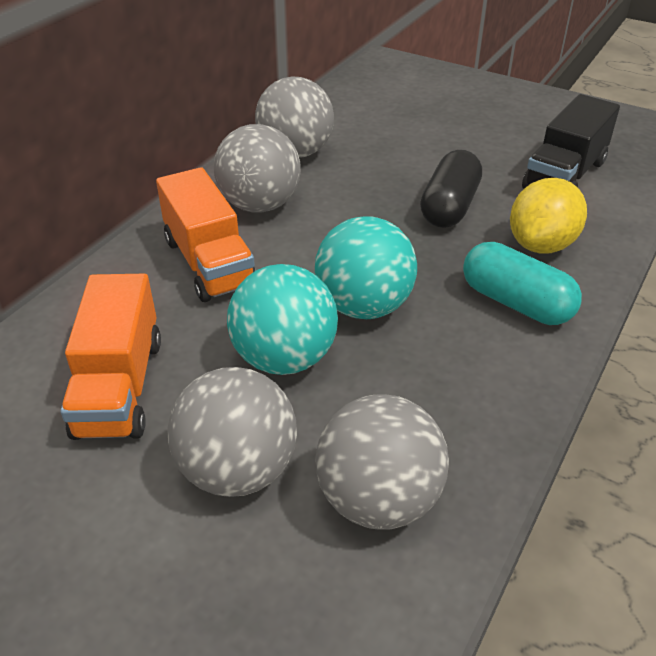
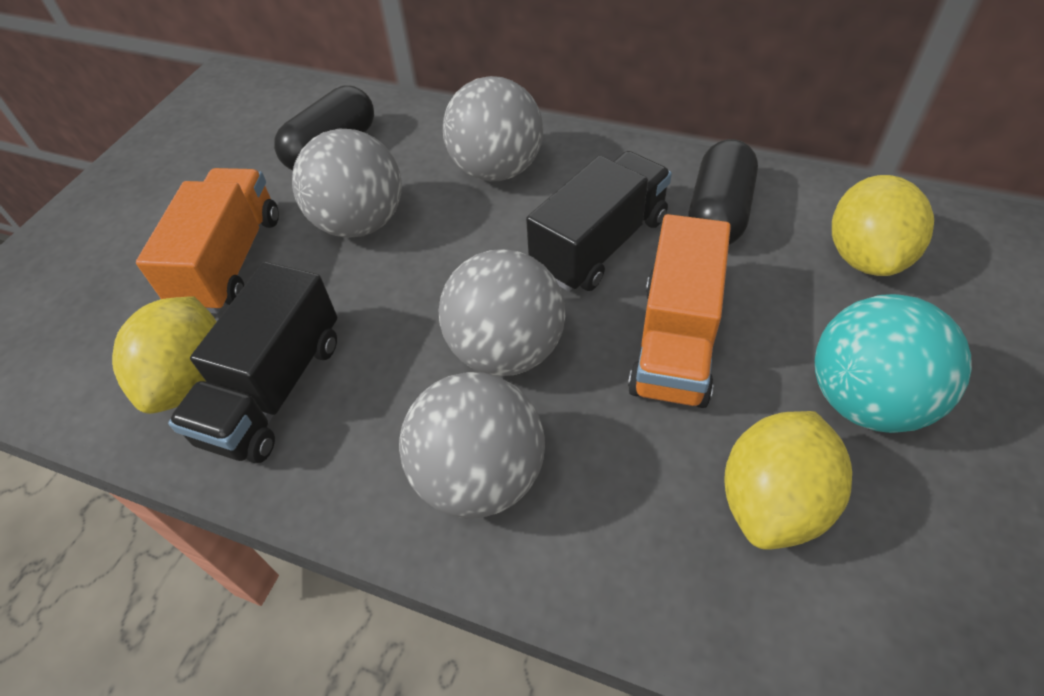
black capsule: 1 -> 2
black truck: 1 -> 2
turquoise ball: 2 -> 1
turquoise capsule: 1 -> 0
yellow lemon: 1 -> 3

